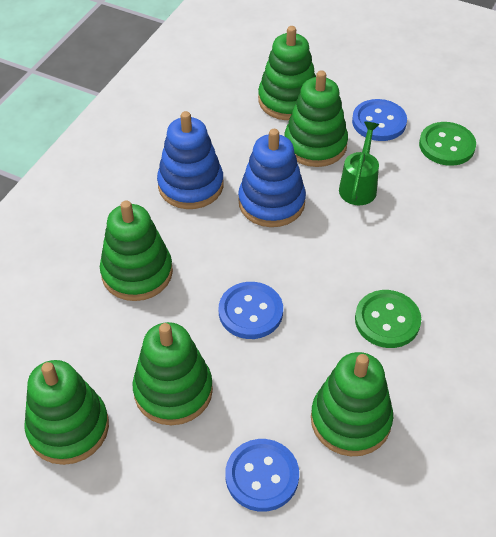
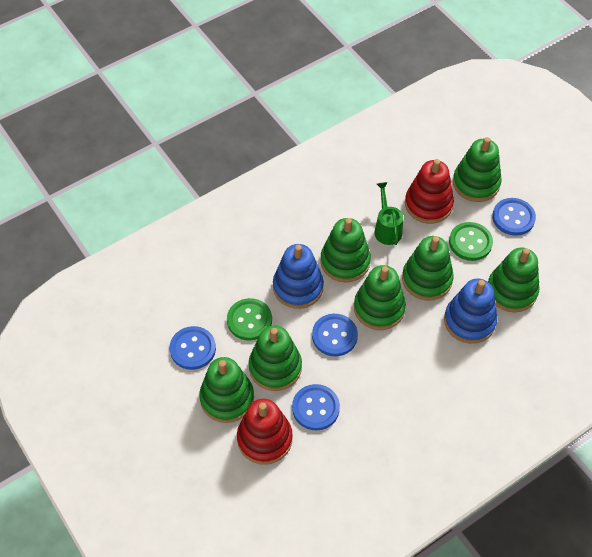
blue button: 3 -> 4
green stacking toy: 6 -> 7
red stacking toy: 0 -> 2

